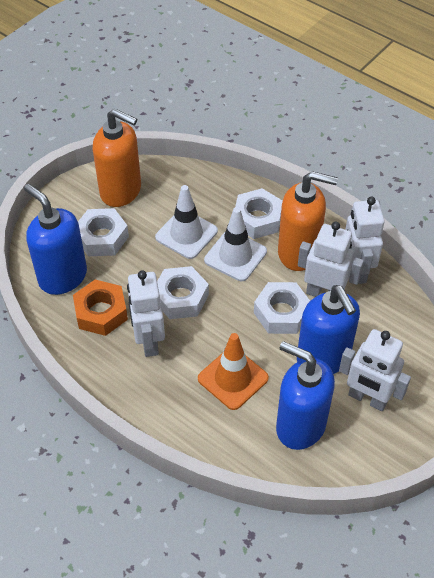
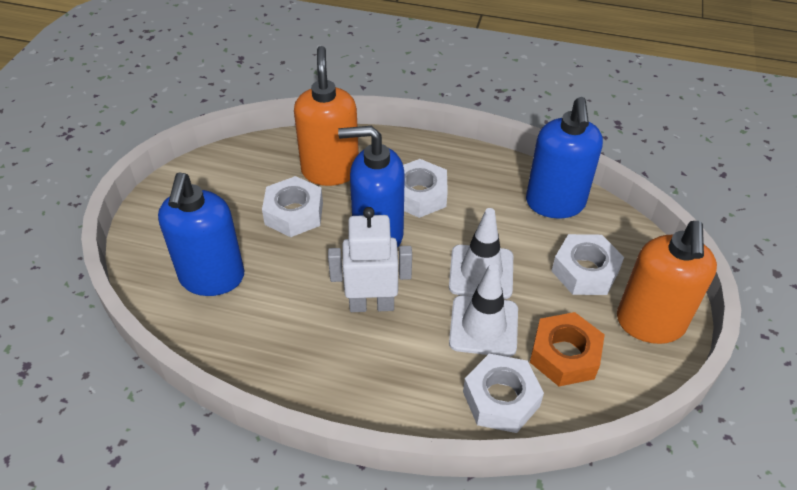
orange traffic cone: 1 -> 0
white robot: 4 -> 1

